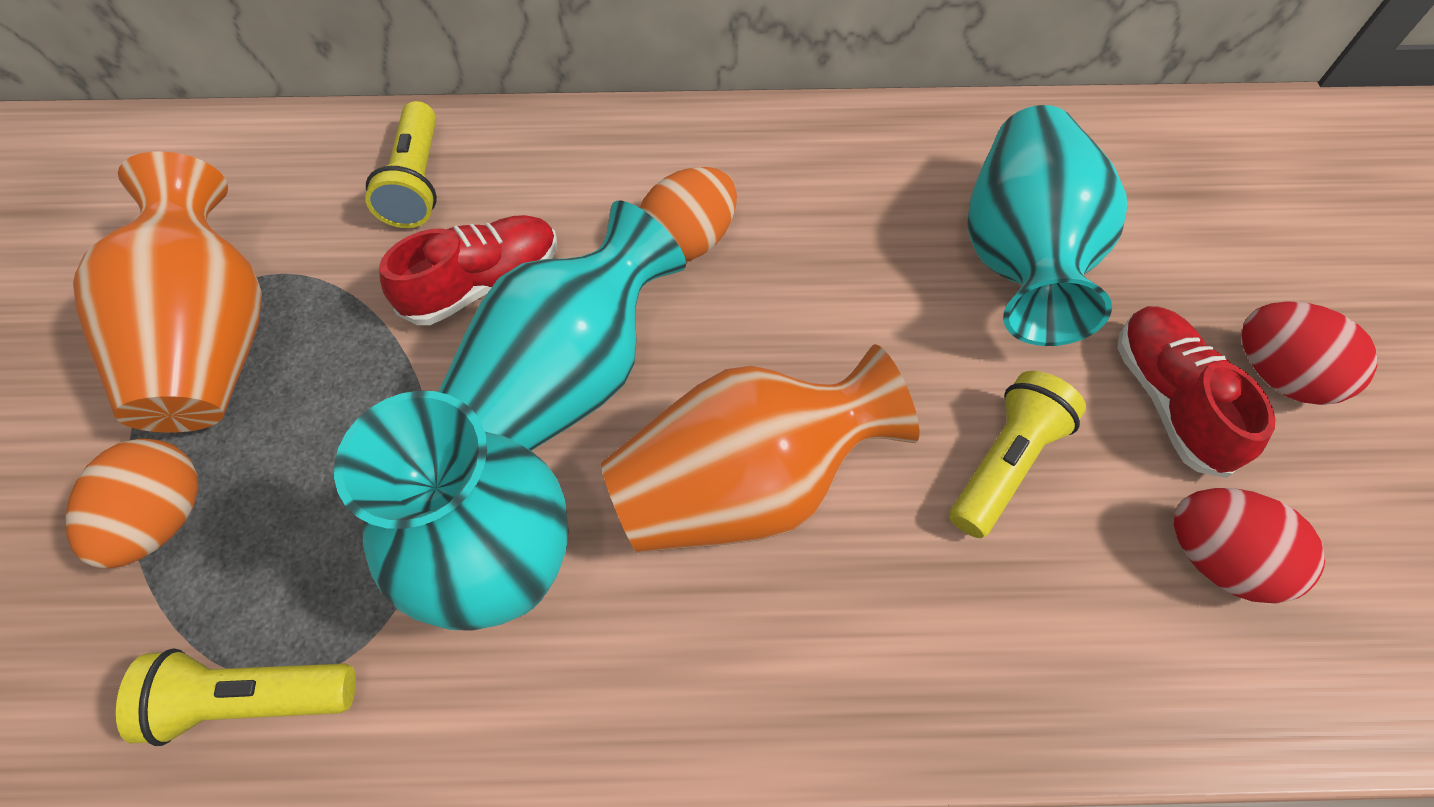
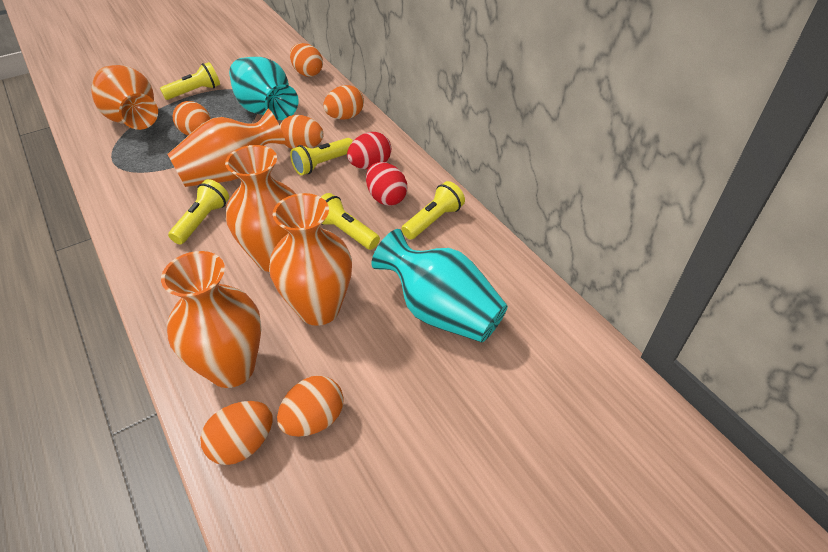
orange egg: 2 -> 6
orange vase: 2 -> 5
red shoe: 2 -> 0
turquoise vase: 3 -> 2
yellow flashlight: 3 -> 5

